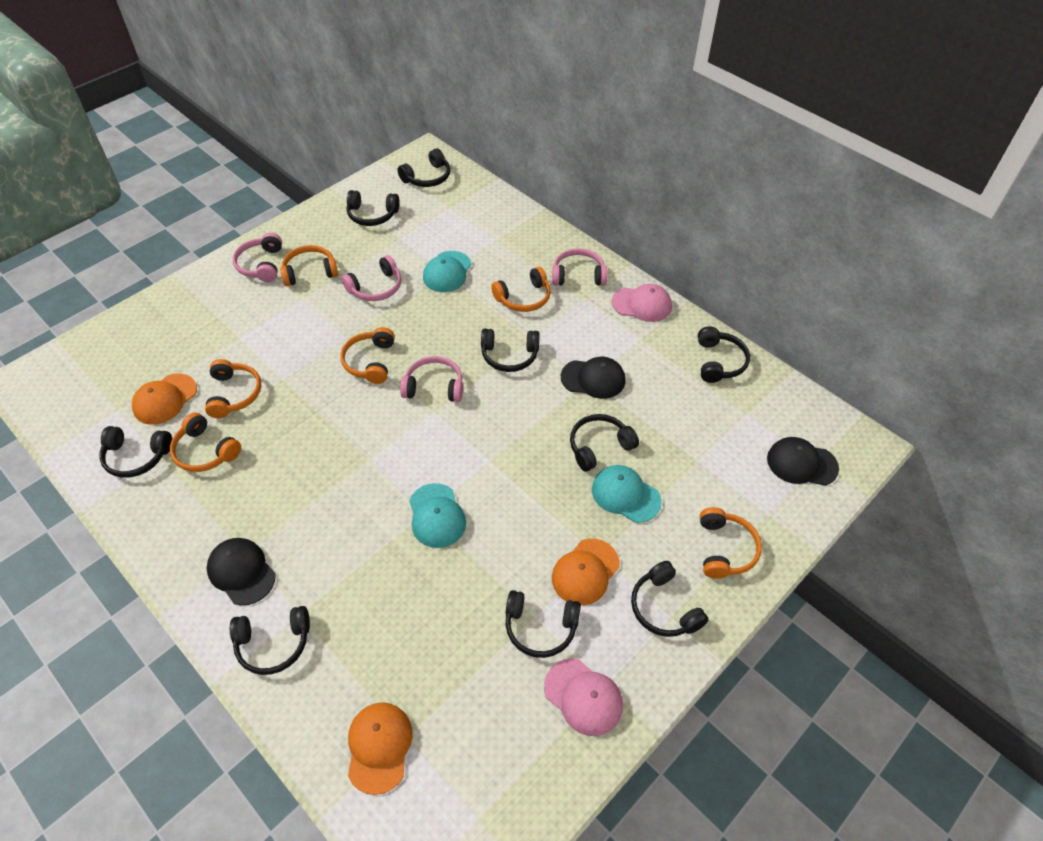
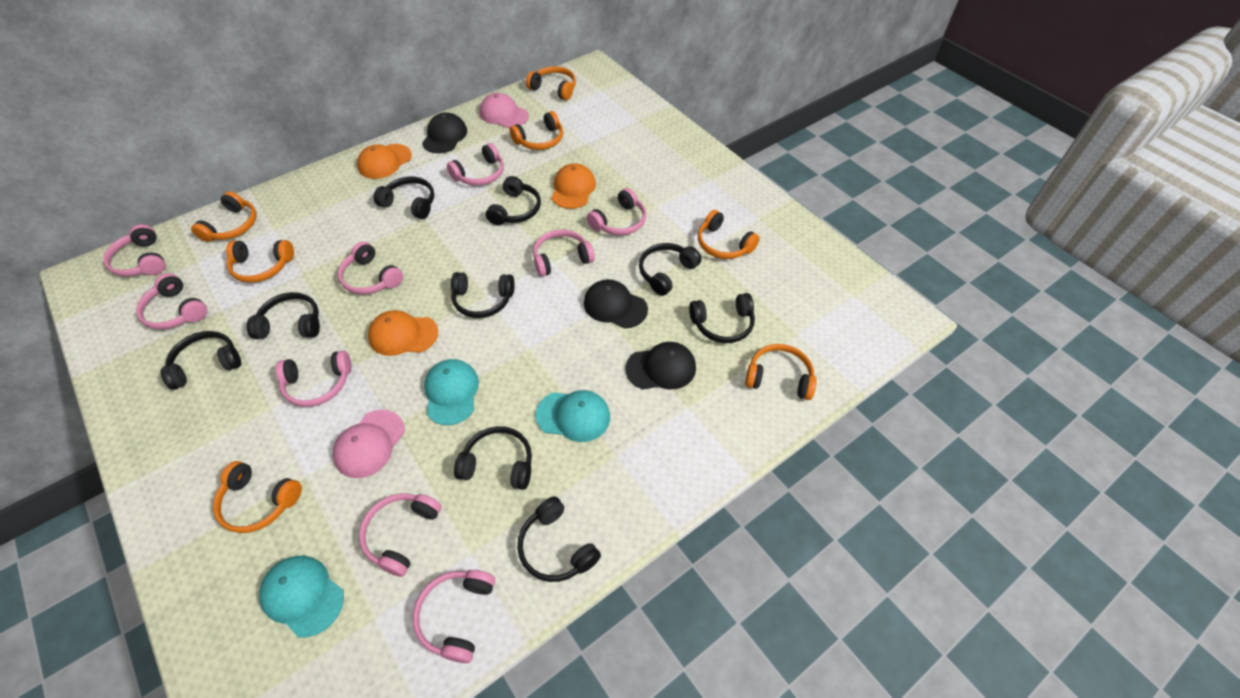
orange headphones: 6 -> 7
pink headphones: 4 -> 9

